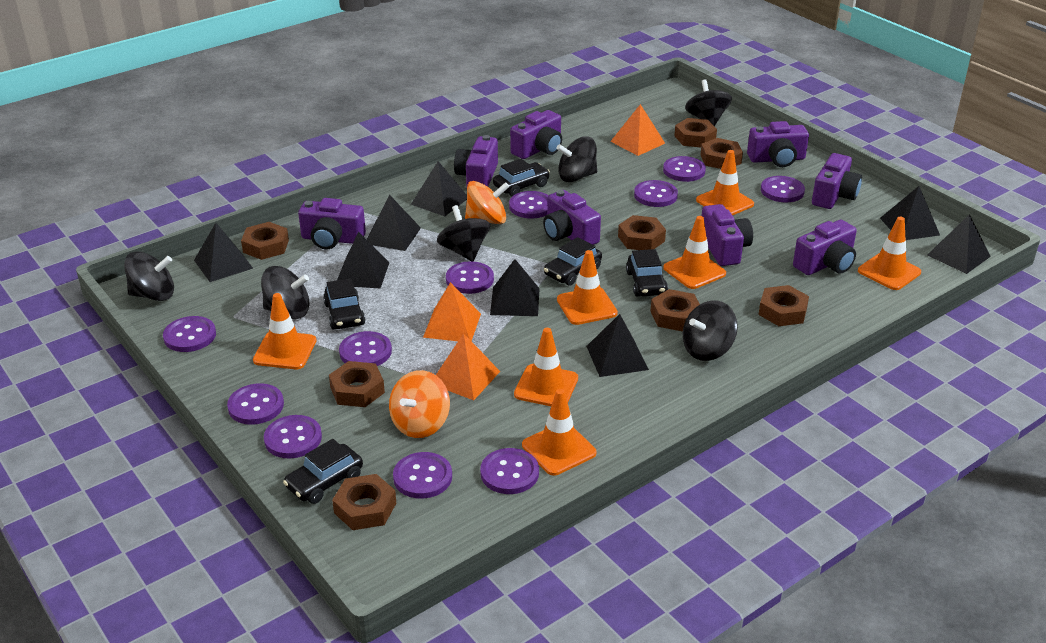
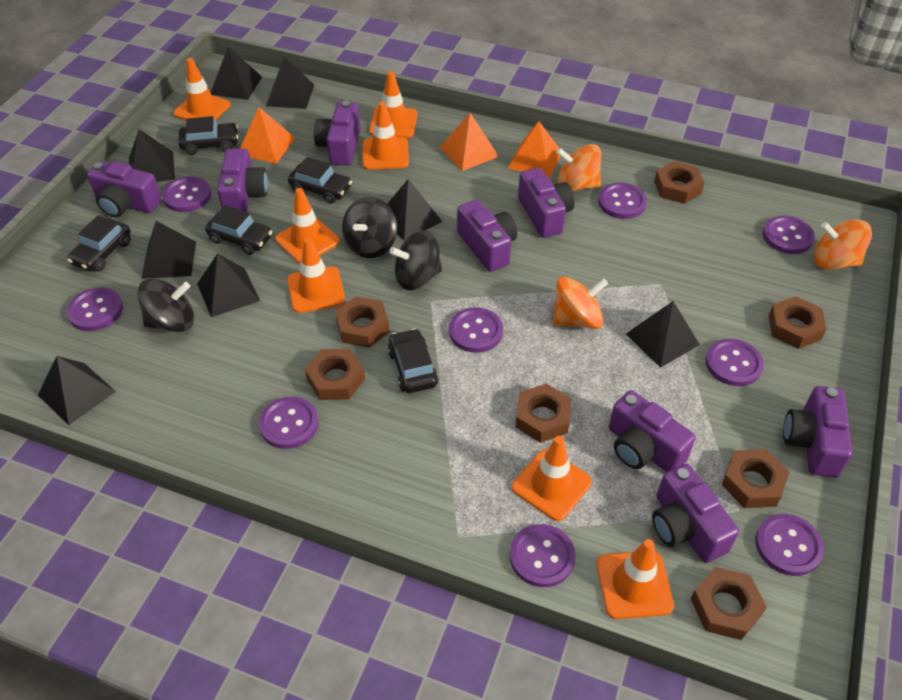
black spinning top: 6 -> 3
brown nut: 8 -> 7
orange spinning top: 2 -> 3
purple button: 11 -> 9

